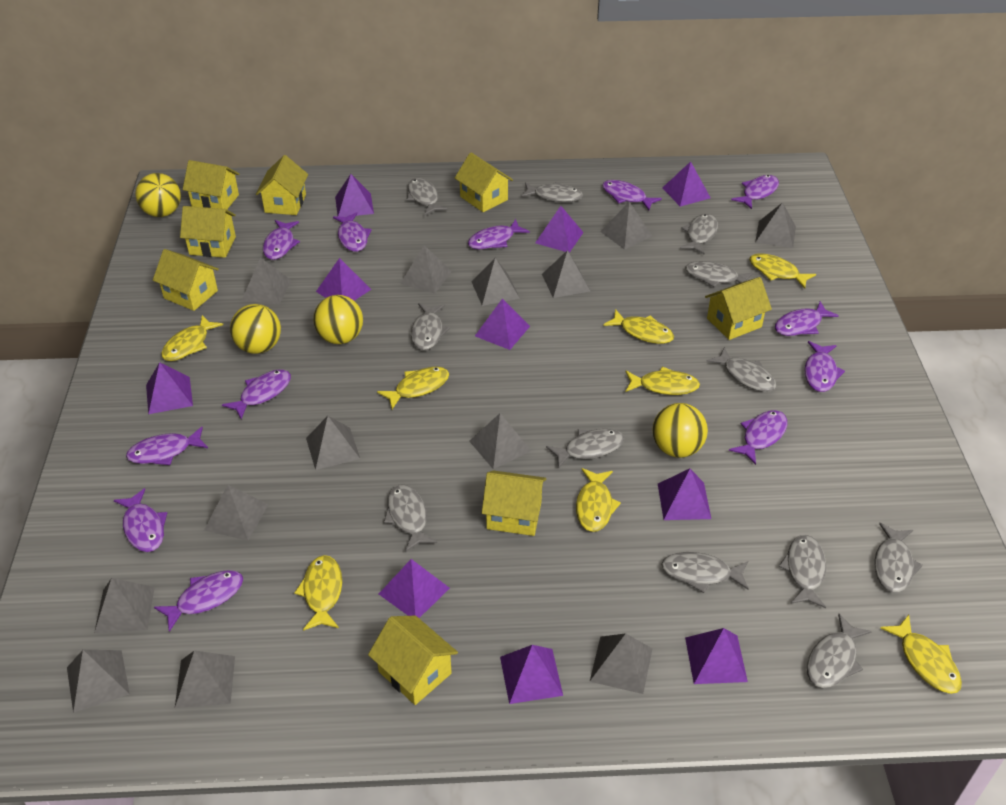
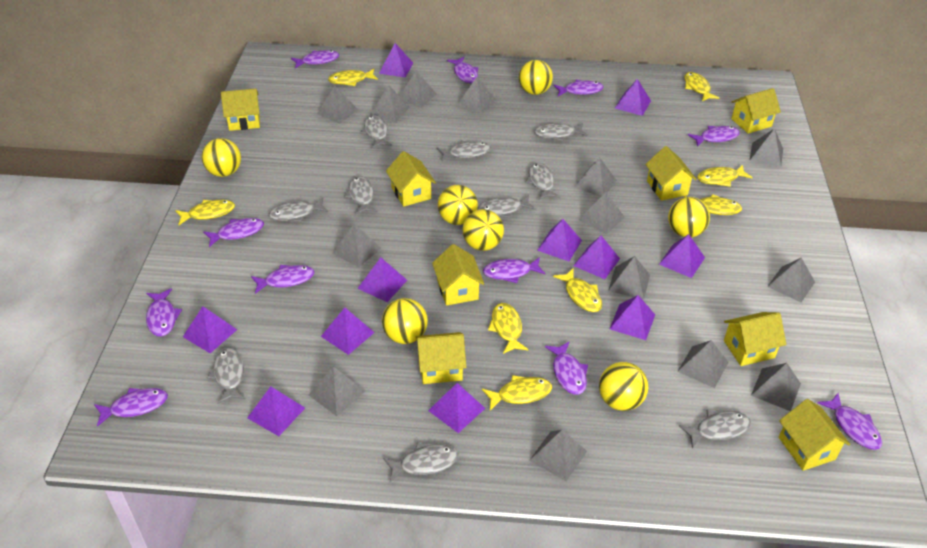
grey fish: 12 -> 10
grey pyramid: 13 -> 14
purple fish: 12 -> 11
purple pyramid: 10 -> 11
yellow ball: 4 -> 7

